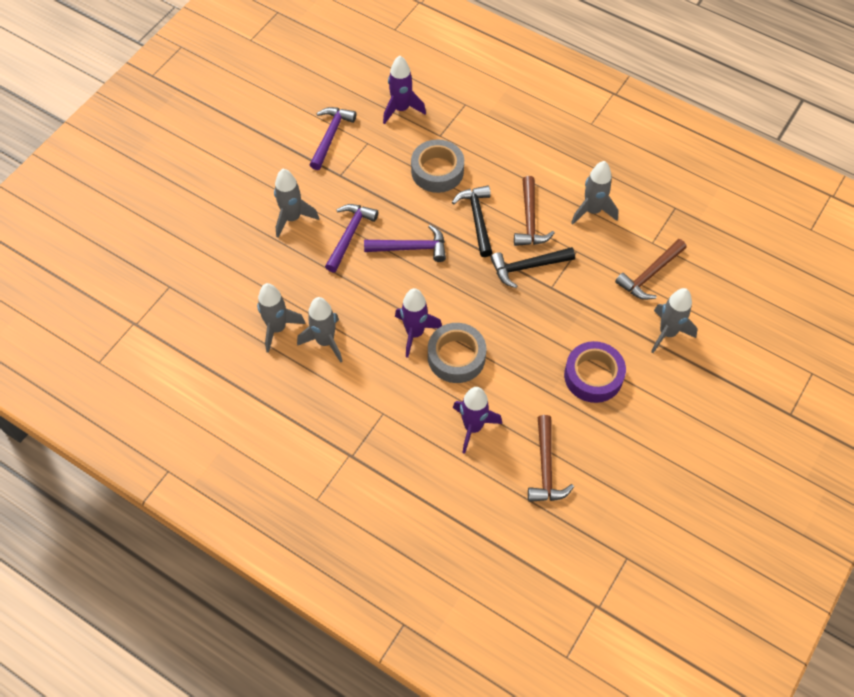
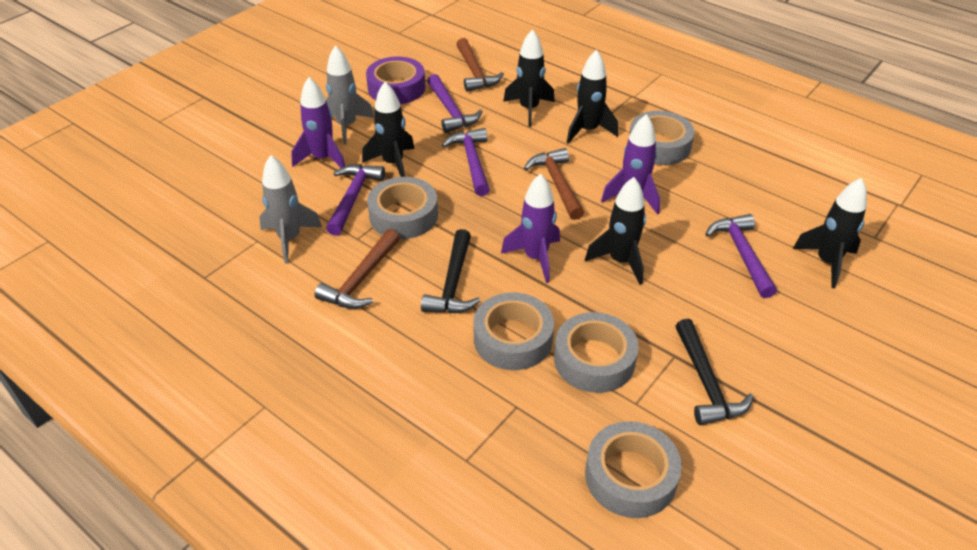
black rocket: 0 -> 5
grey rocket: 5 -> 2
grey tape: 2 -> 5
purple hammer: 3 -> 4

